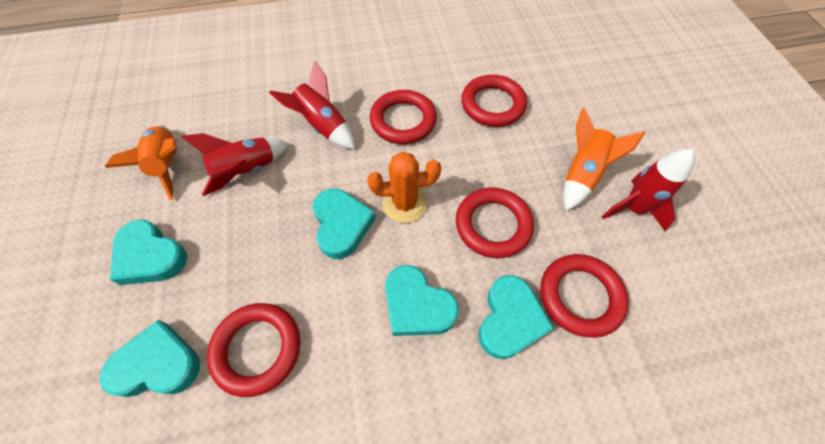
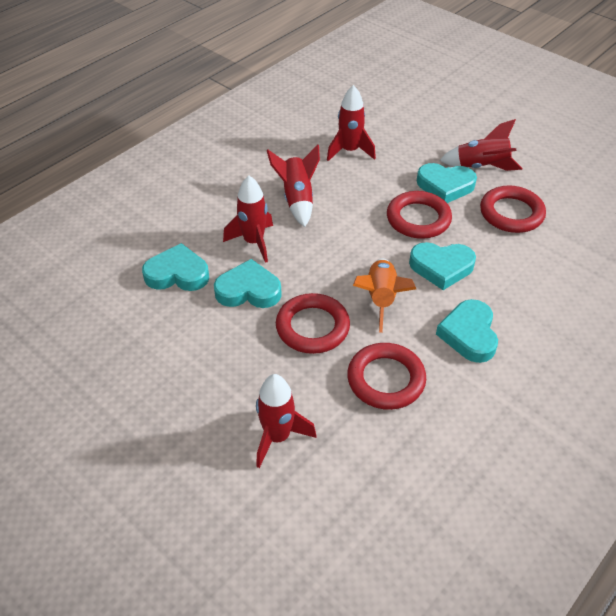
orange cactus: 1 -> 0
orange rocket: 2 -> 1
red ring: 5 -> 4
red rocket: 3 -> 5

